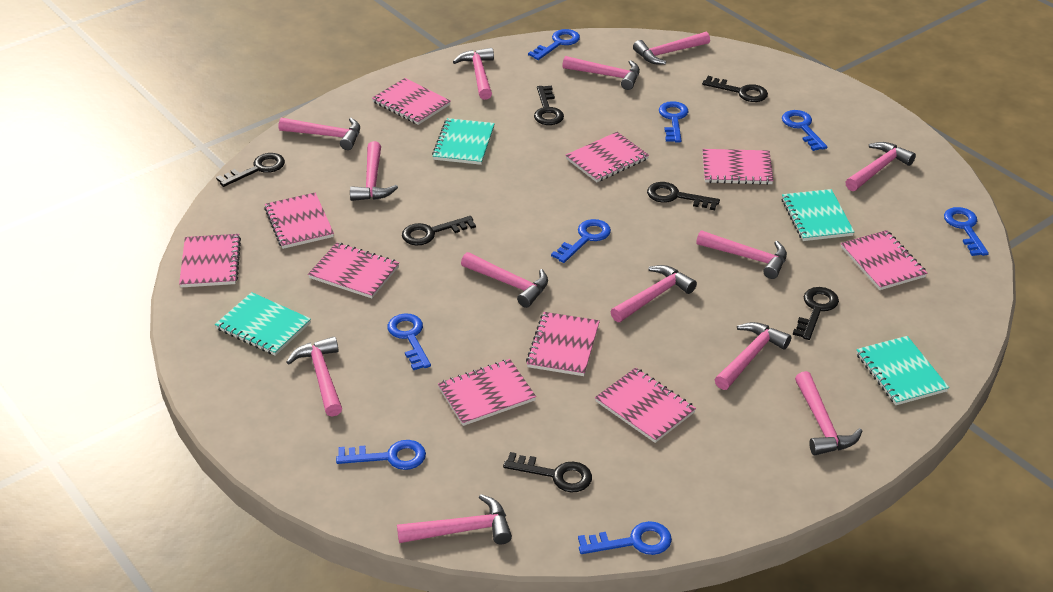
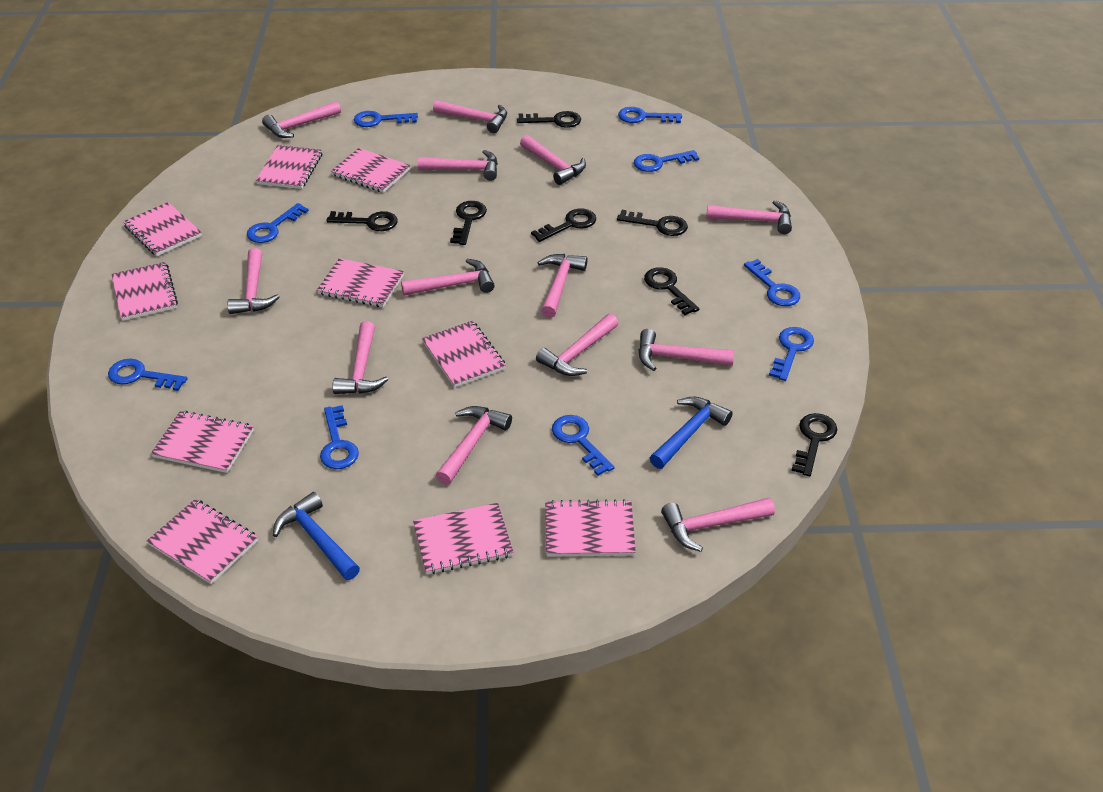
blue hammer: 0 -> 2
blue key: 8 -> 9
turquoise notebook: 4 -> 0

